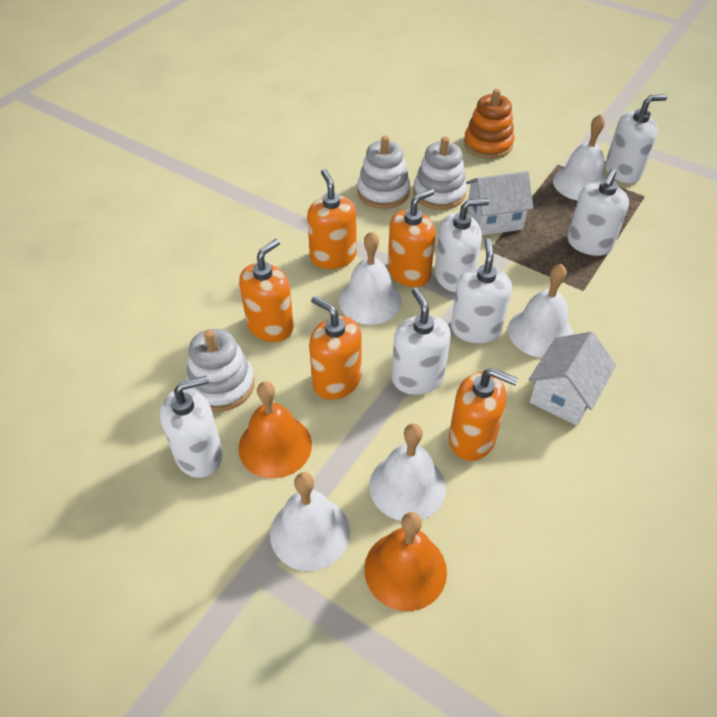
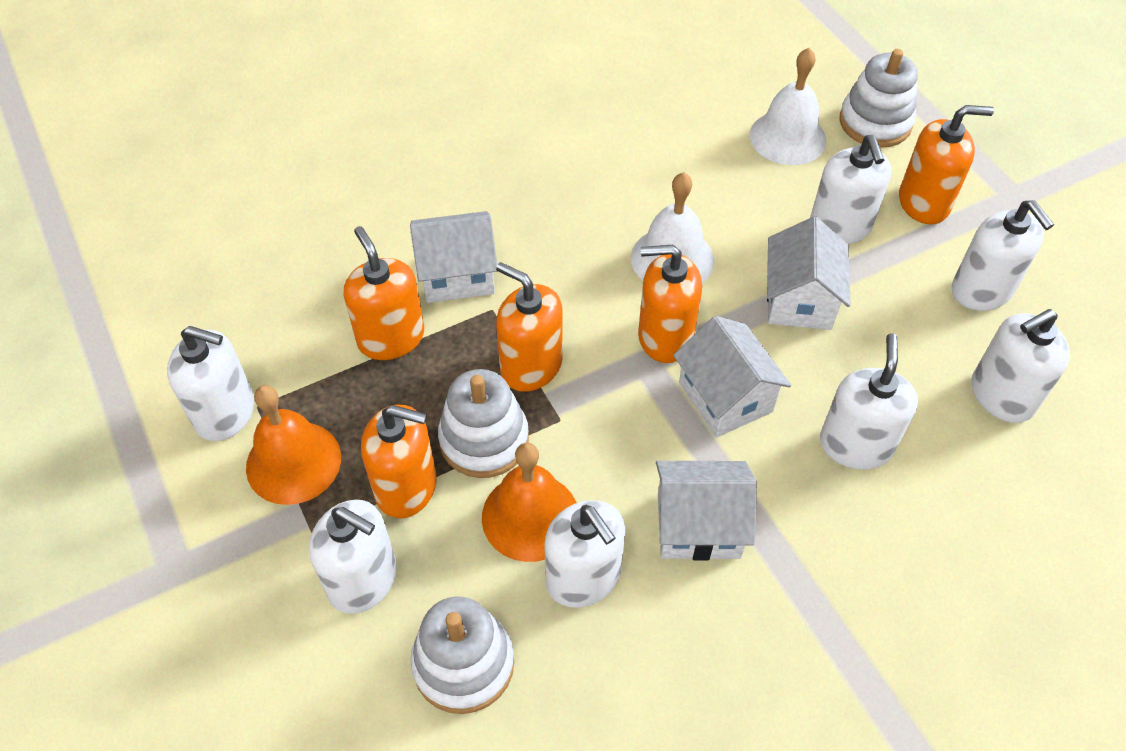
orange stacking toy: 1 -> 0
white bell: 5 -> 2
white house: 2 -> 4
white soap dispenser: 6 -> 7

